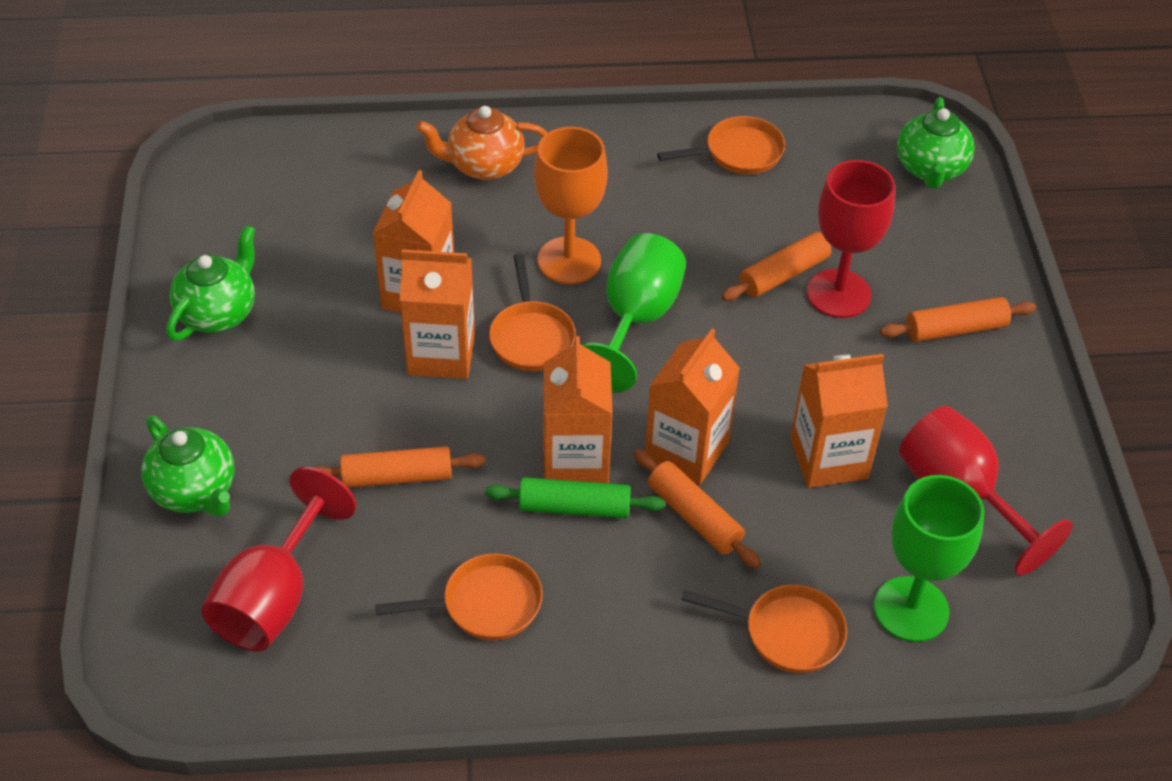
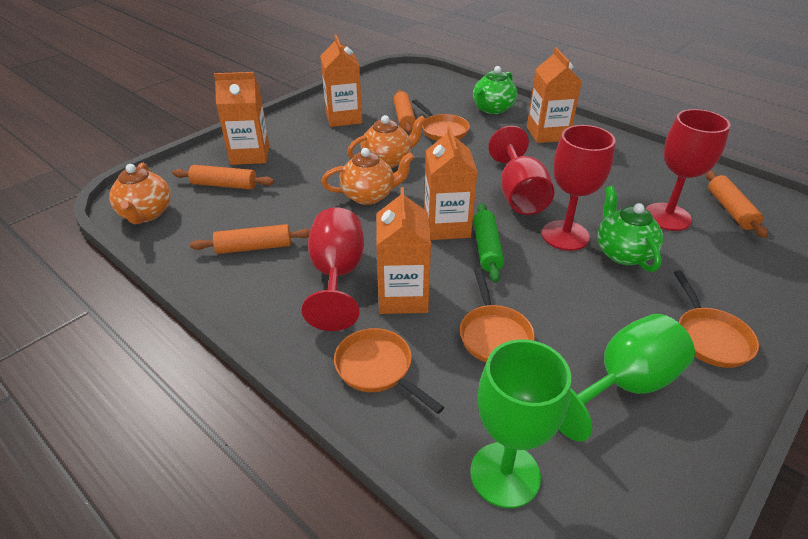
green teapot: 3 -> 2
orange goblet: 1 -> 0
orange teapot: 1 -> 3
red goblet: 3 -> 4

